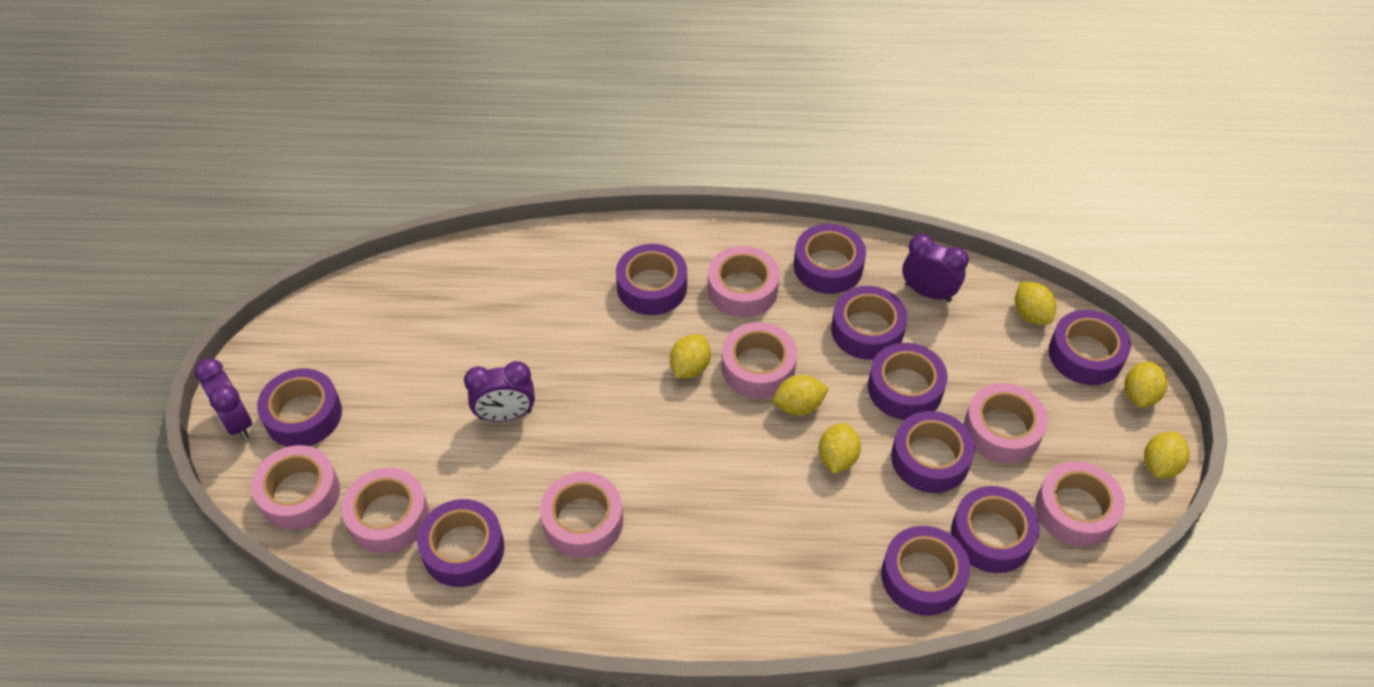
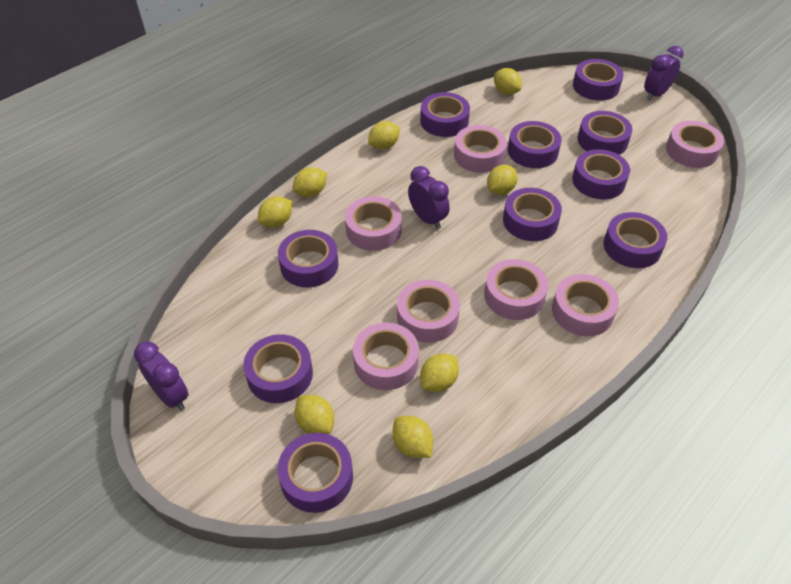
yellow lemon: 6 -> 8

